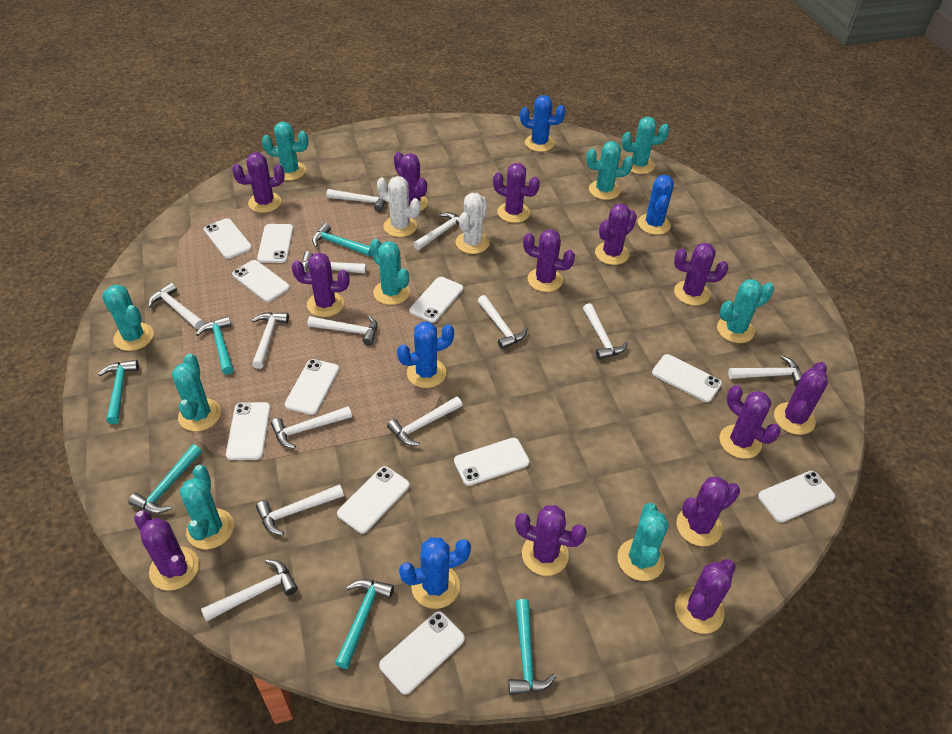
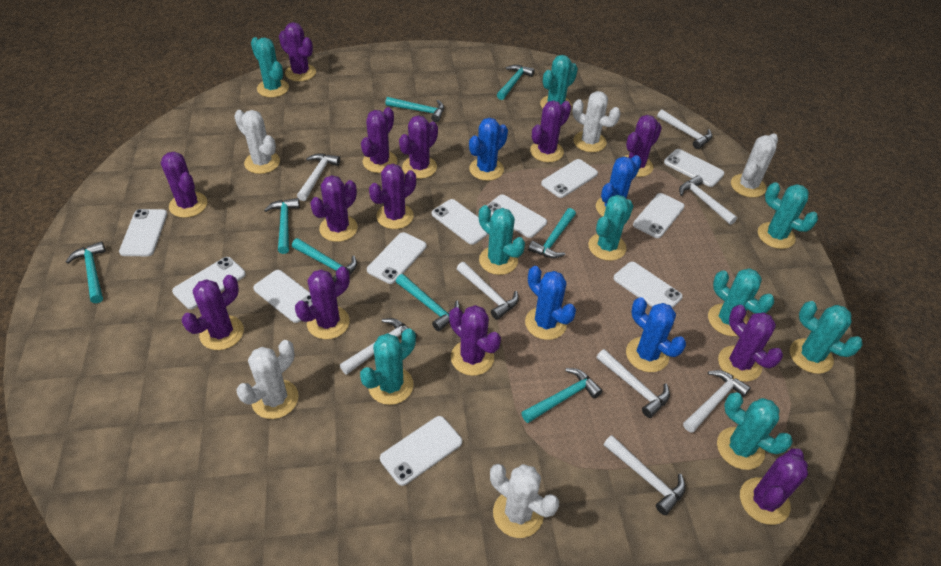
turquoise hammer: 6 -> 8
white cactus: 2 -> 5
white hammer: 13 -> 8

